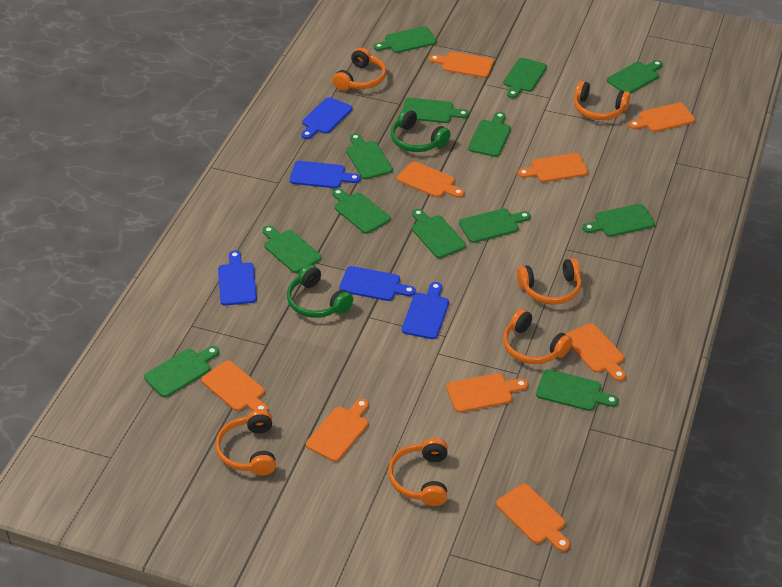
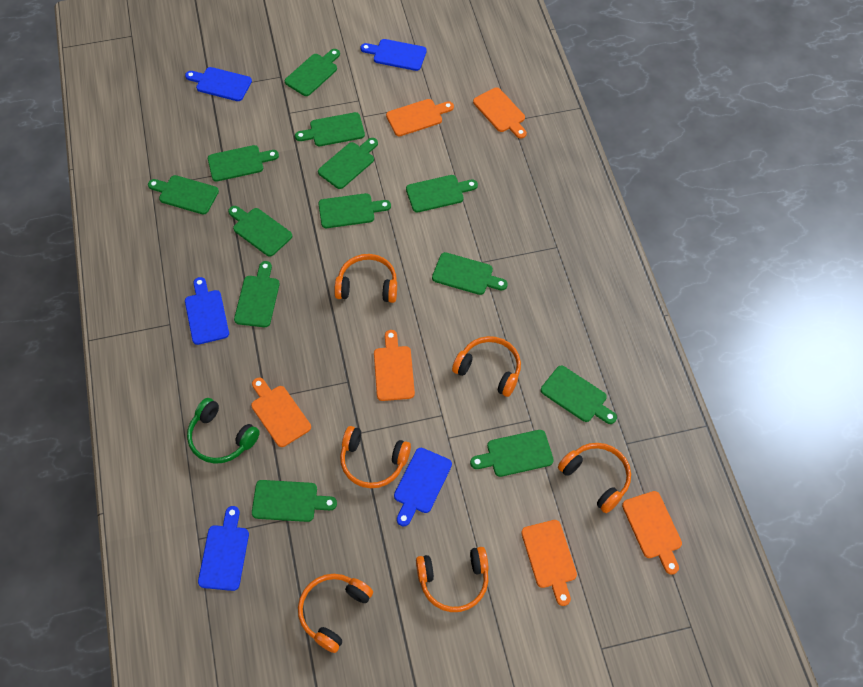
green headphones: 2 -> 1
orange cutting board: 9 -> 6

